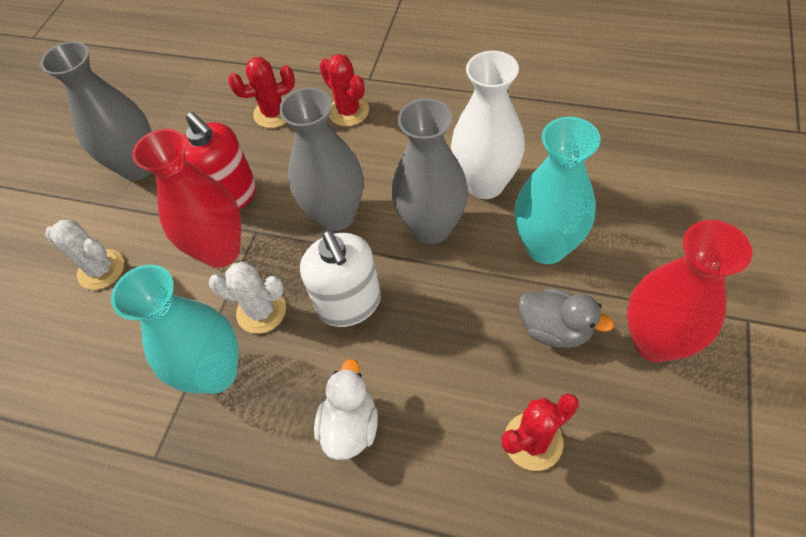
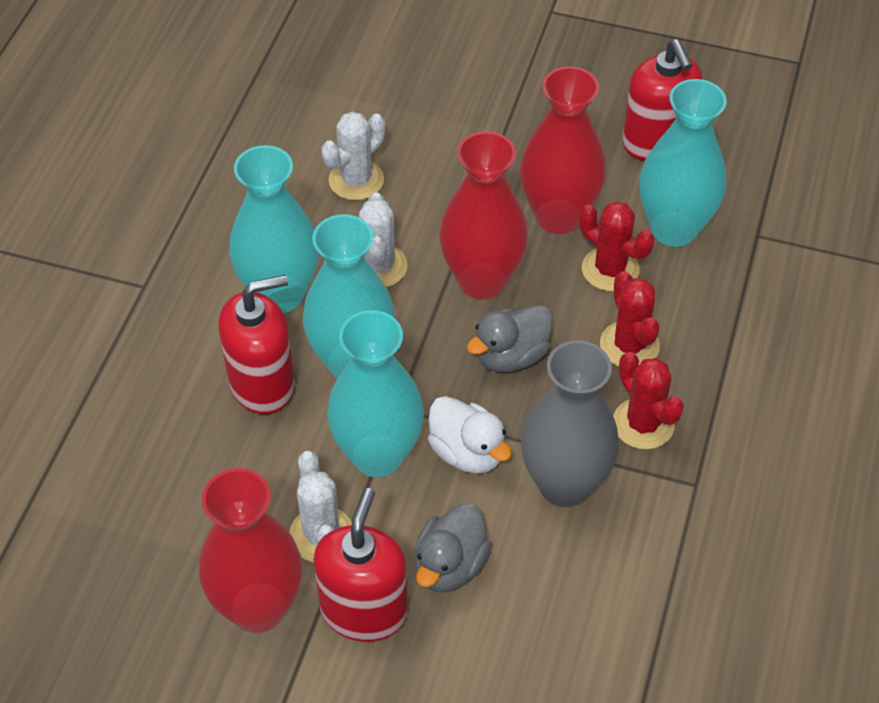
grey duck: 1 -> 2
grey vase: 3 -> 1
red soap dispenser: 1 -> 3
red vase: 2 -> 3
turquoise vase: 2 -> 4
white cactus: 2 -> 3
white soap dispenser: 1 -> 0
white vase: 1 -> 0

